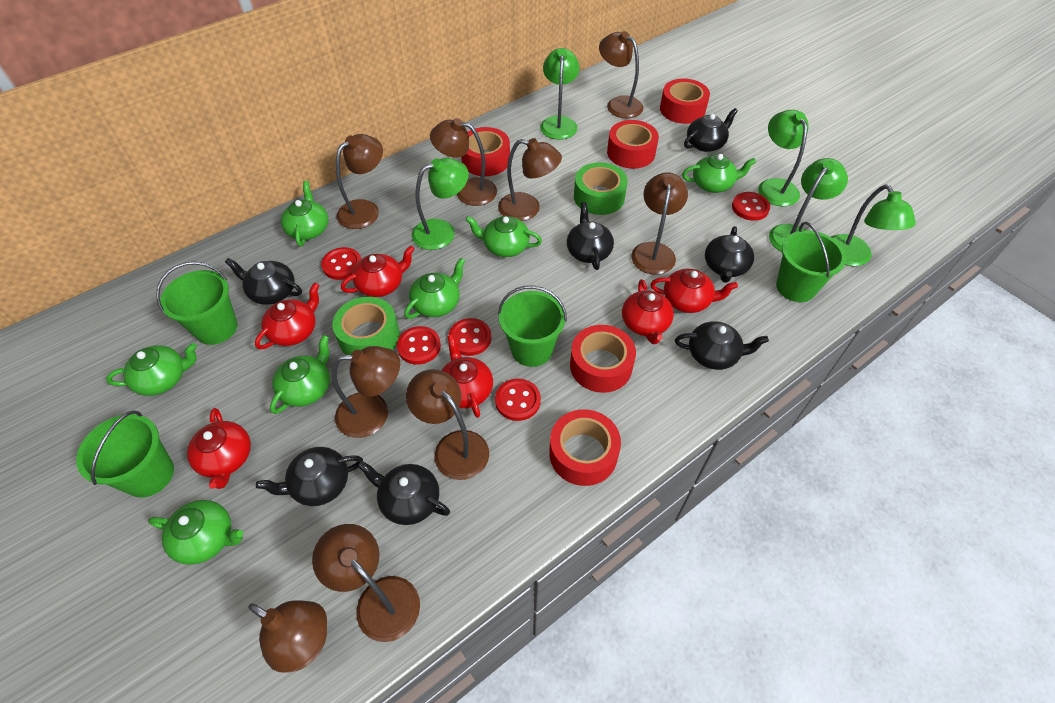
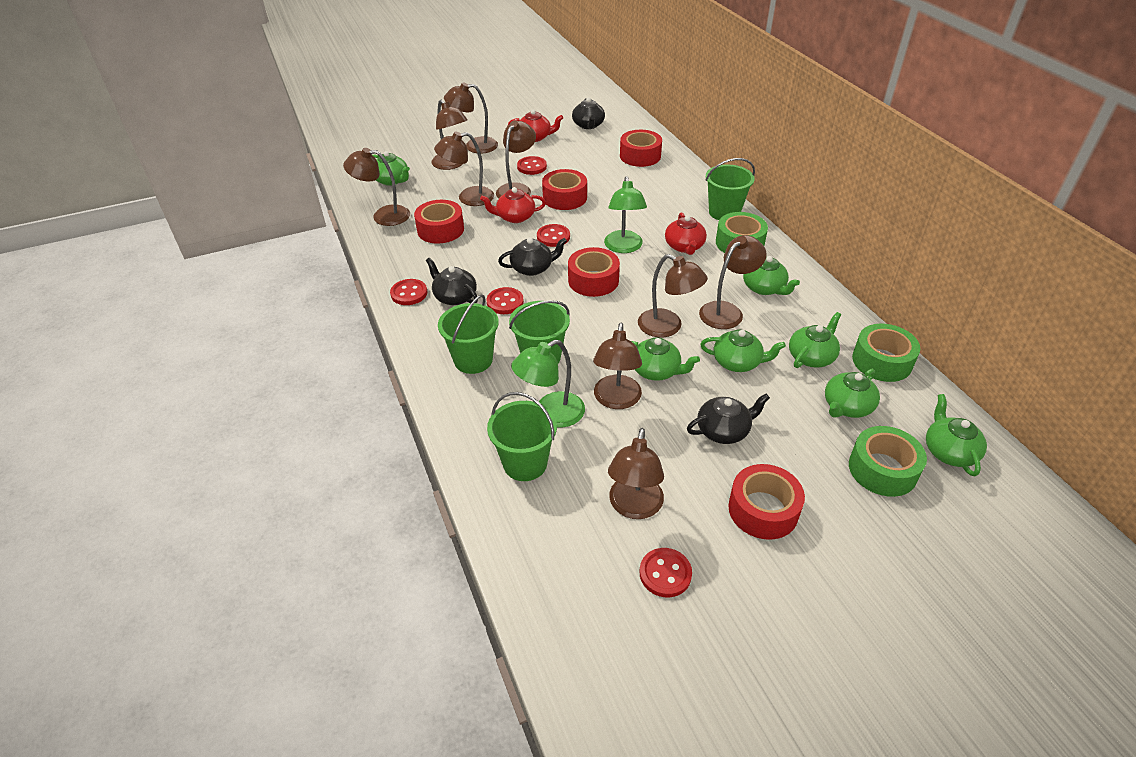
black teapot: 7 -> 4
green lamp: 5 -> 2
green tape: 2 -> 3
red teapot: 6 -> 3

